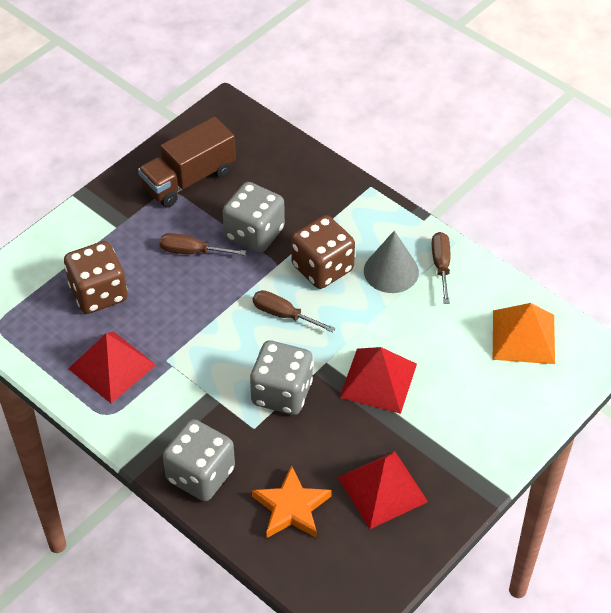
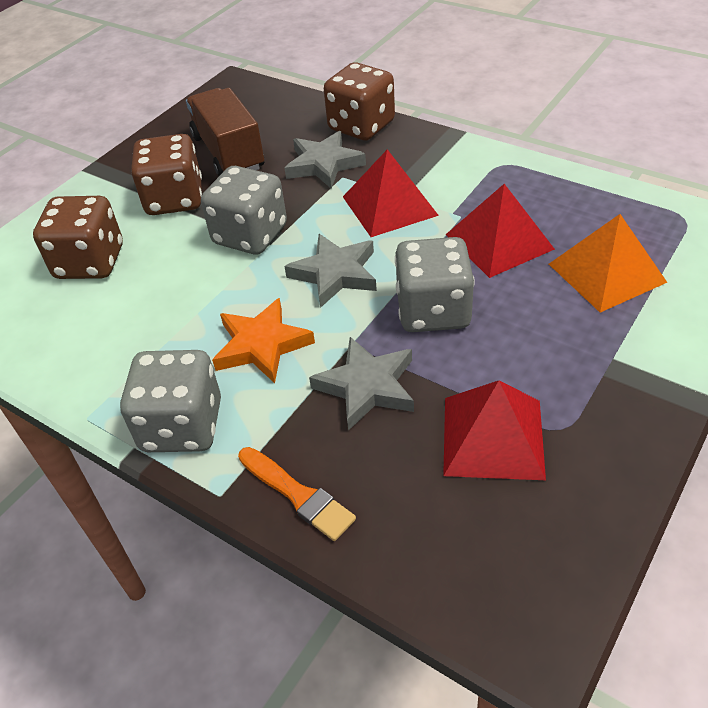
brown dice: 2 -> 3
brown screwdriver: 3 -> 0
grey cone: 1 -> 0
grey star: 0 -> 3
orange brush: 0 -> 1

